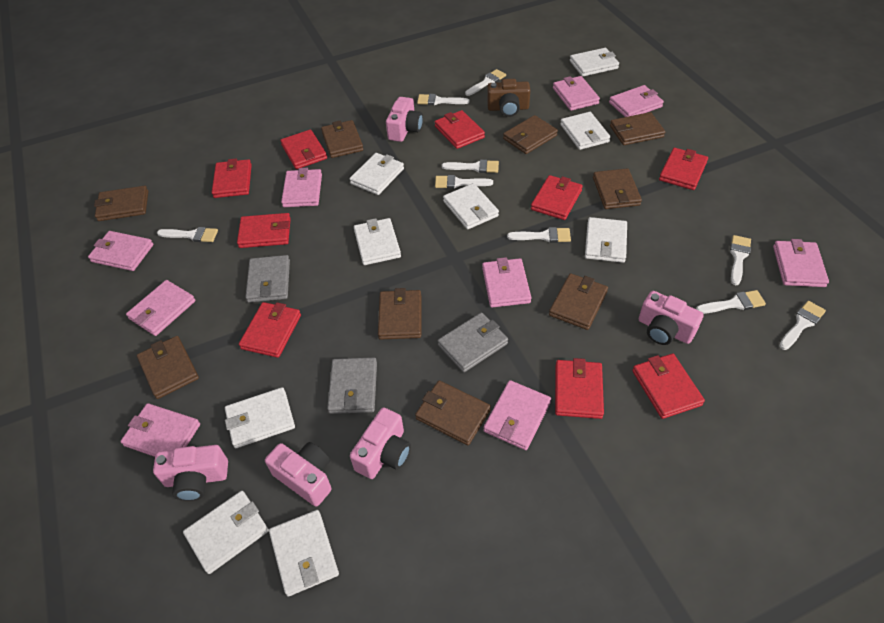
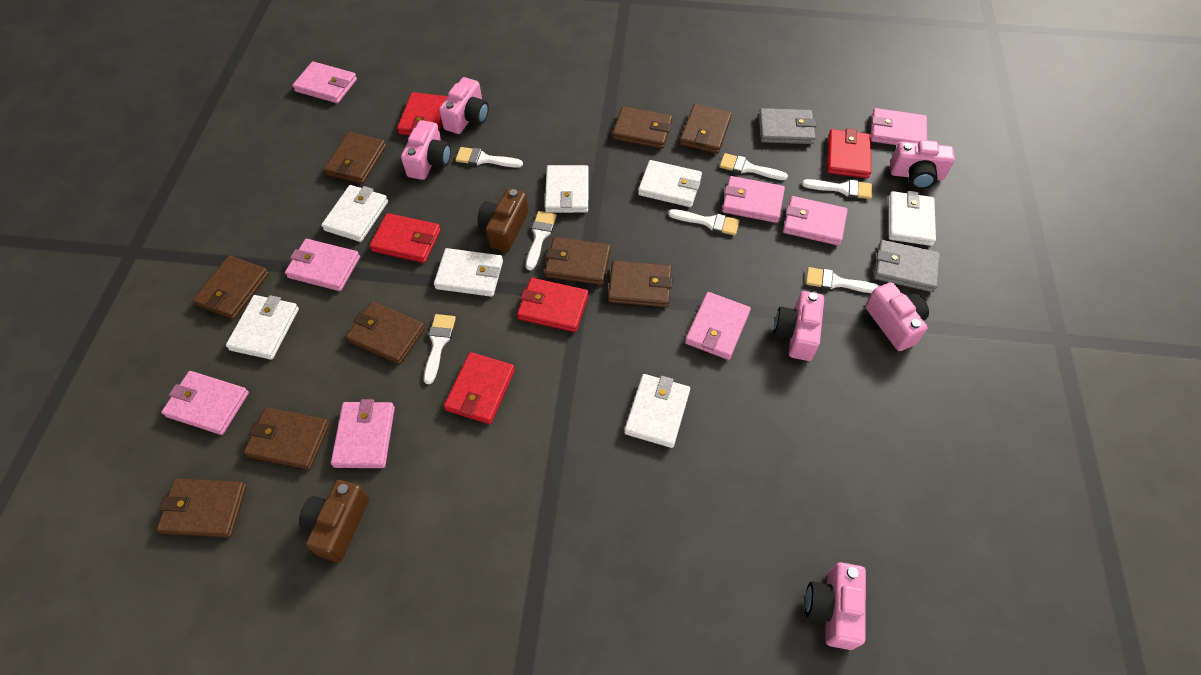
brown camera: 1 -> 2
grey wallet: 3 -> 2
pink camera: 5 -> 6
pink wallet: 9 -> 8
red wallet: 9 -> 5
white brush: 9 -> 7
white wallet: 9 -> 7

